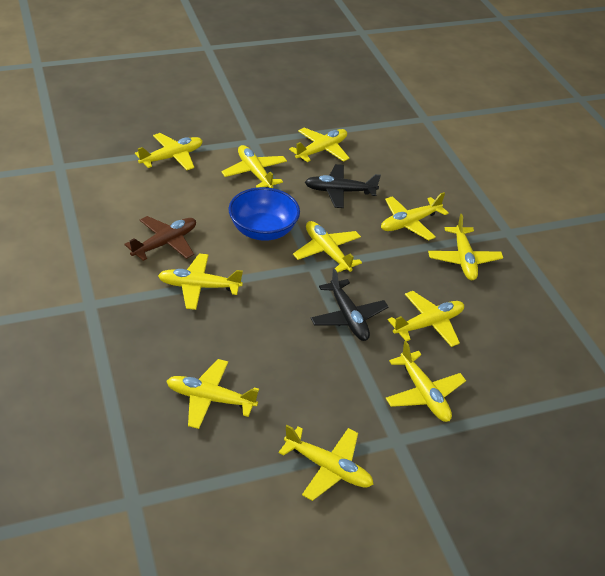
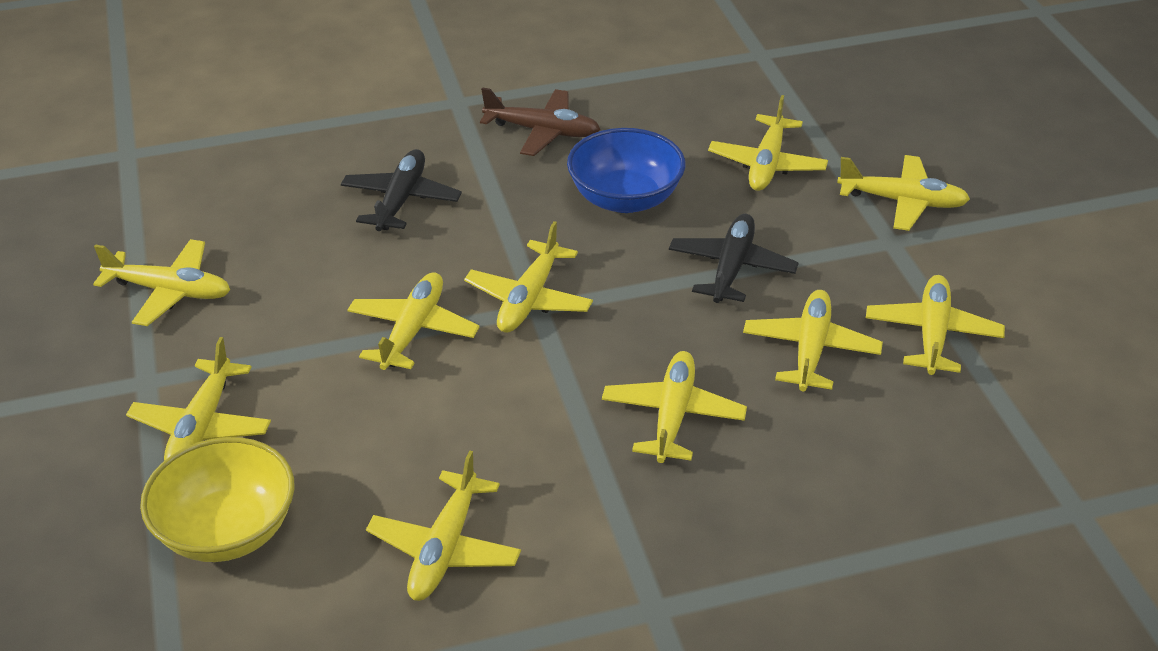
yellow bowl: 0 -> 1
yellow plane: 11 -> 10

